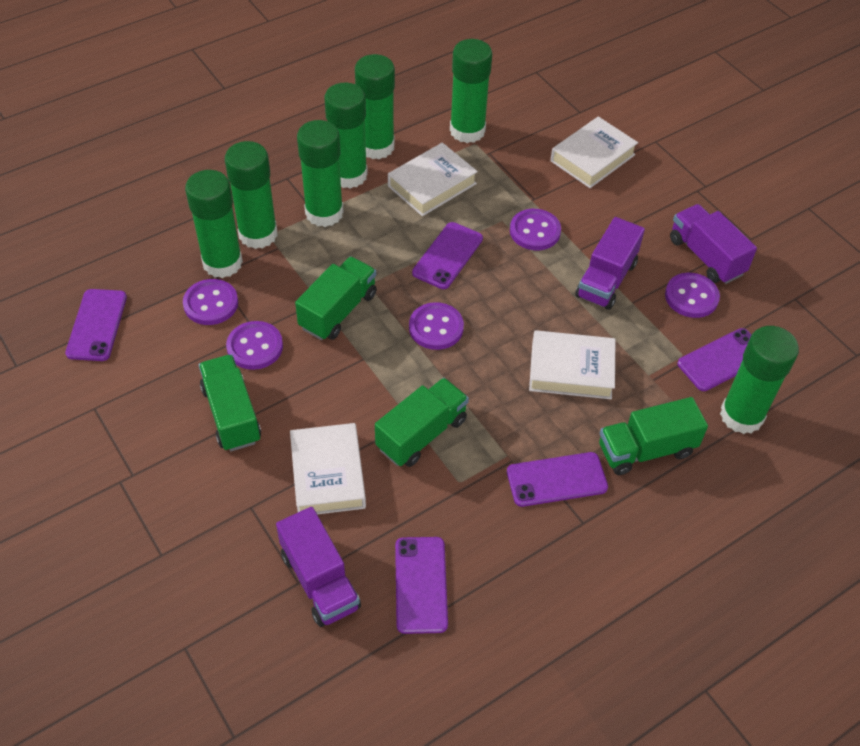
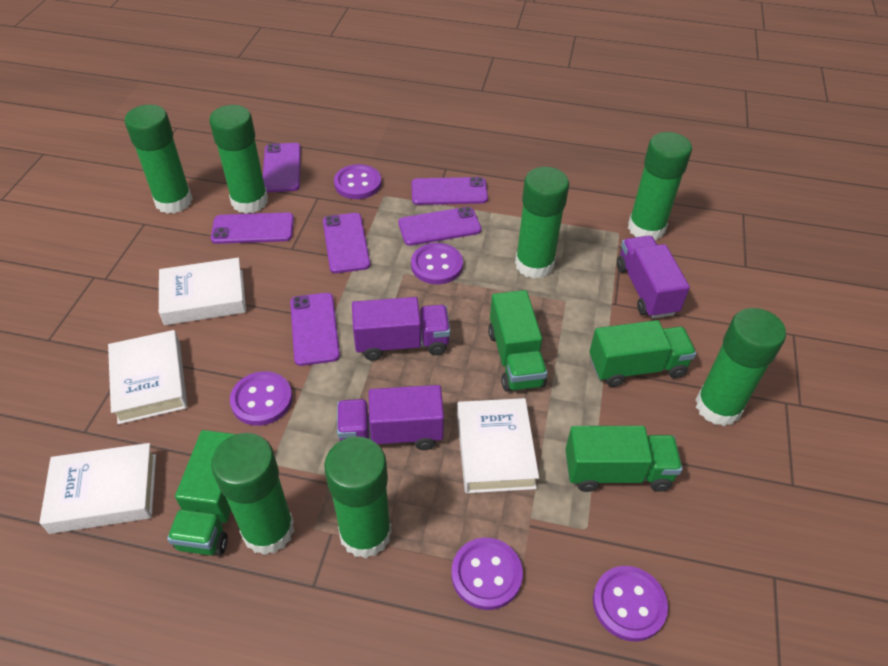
purple phone: 5 -> 6

